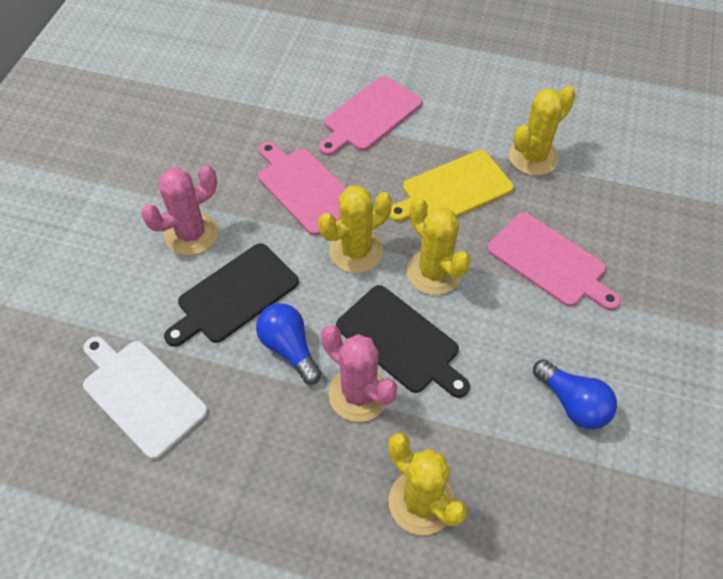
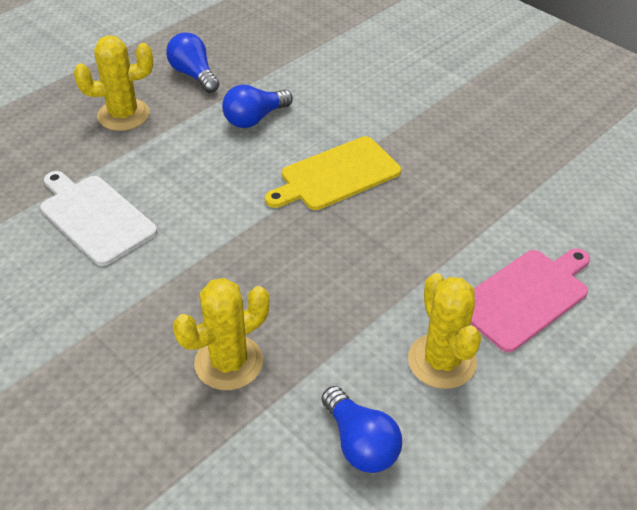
black cutting board: 2 -> 0
blue light bulb: 2 -> 3
pink cactus: 2 -> 0
pink cutting board: 3 -> 1
yellow cactus: 4 -> 3

